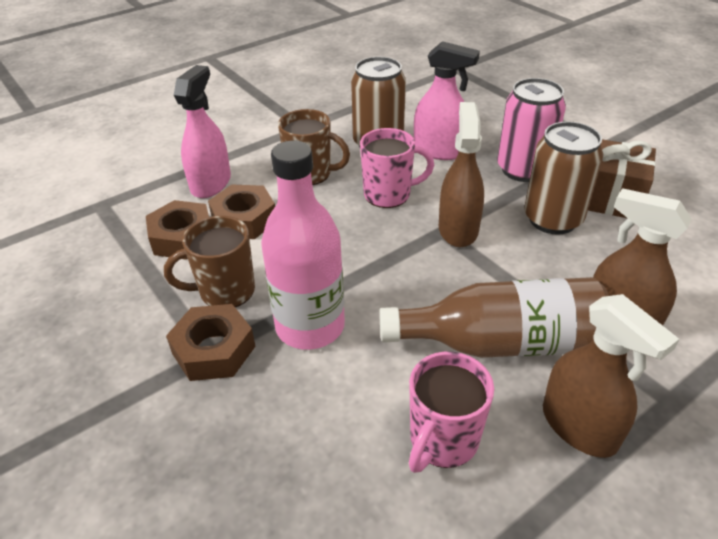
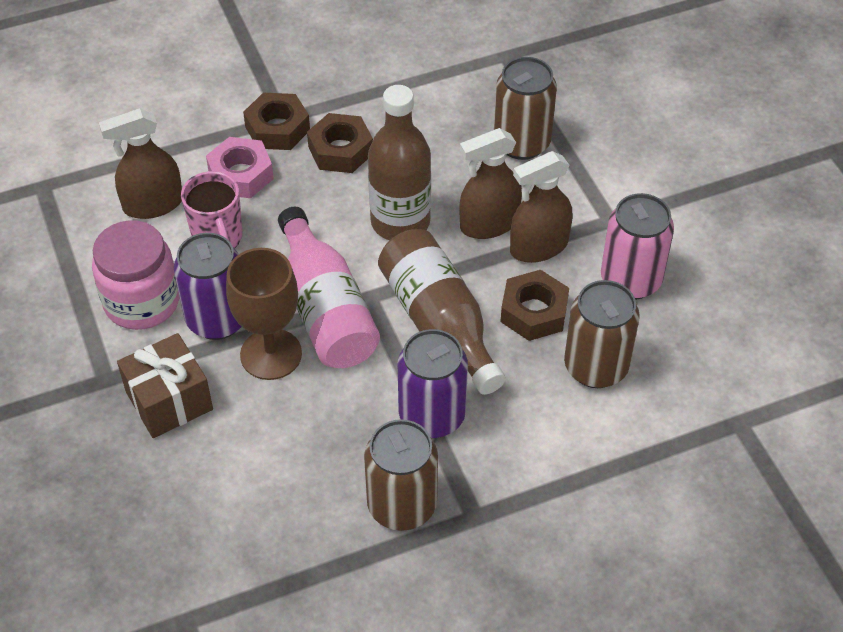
brown bottle: 1 -> 2
brown can: 2 -> 3
brown goblet: 0 -> 1
brown mug: 2 -> 0
pink jar: 0 -> 1
pink mug: 2 -> 1
pink nut: 0 -> 1
pink spray bottle: 2 -> 0
purple can: 0 -> 2

